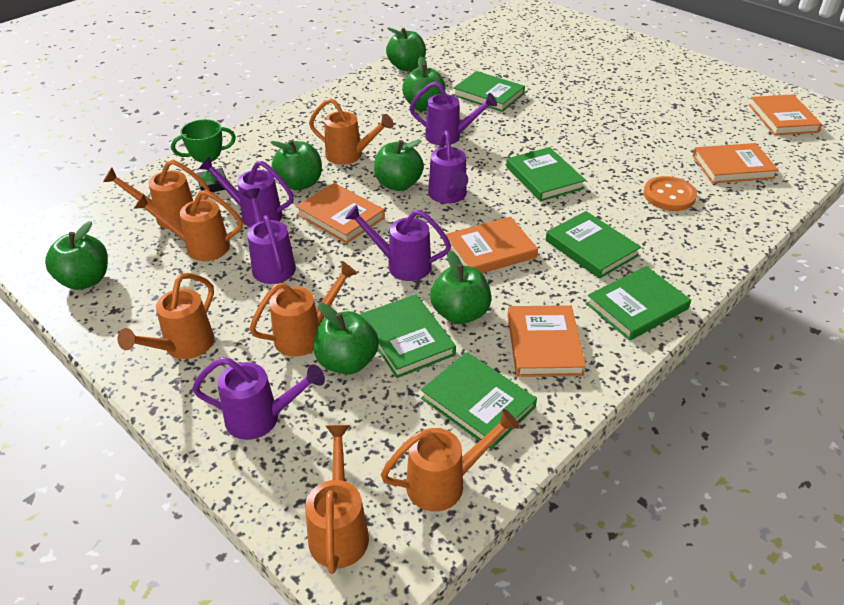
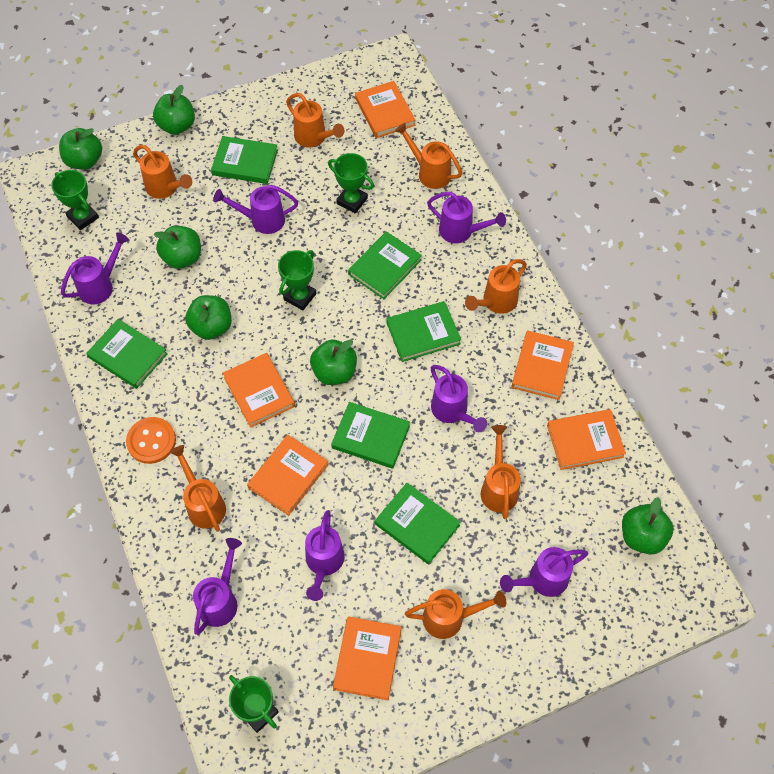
green apple: 7 -> 6
green trophy: 1 -> 4
orange book: 5 -> 6
purple watering can: 6 -> 7

